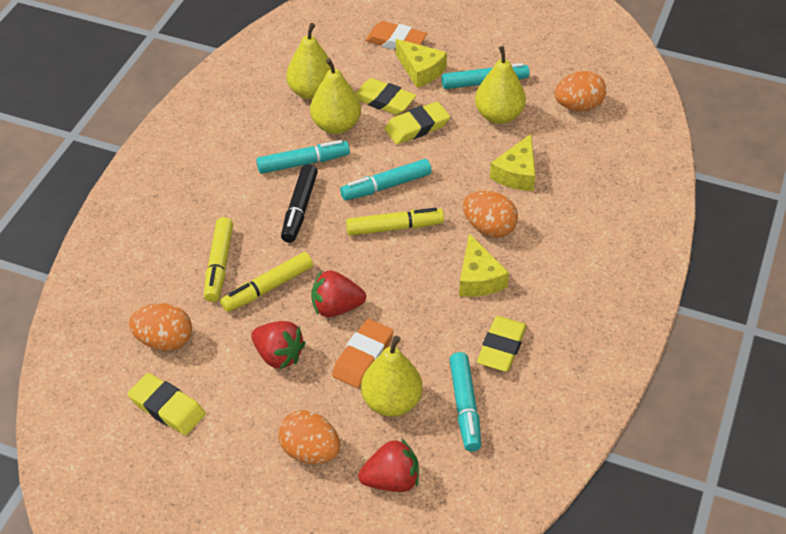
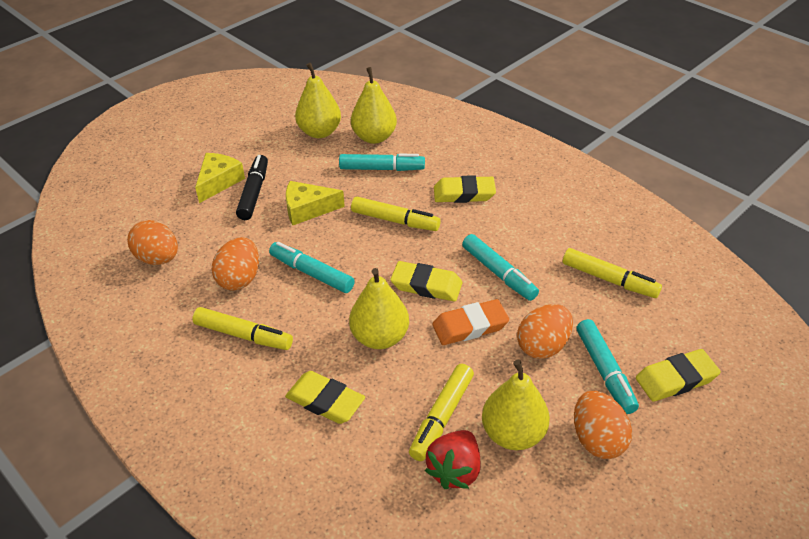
orange eraser: 2 -> 1
red strawberry: 3 -> 1
yellow cheese: 3 -> 2
yellow marker: 3 -> 4

